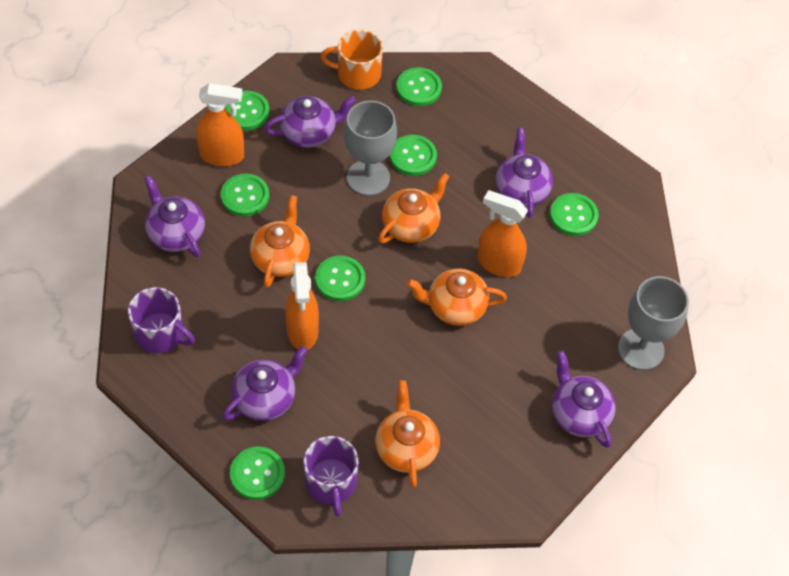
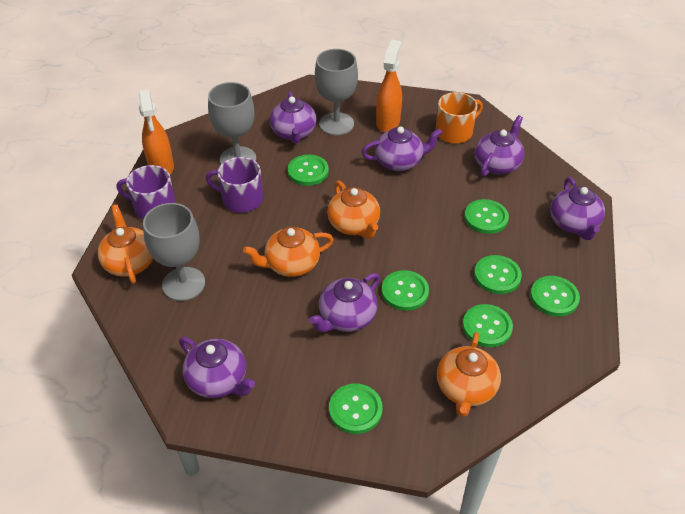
grey goblet: 2 -> 3
orange spray bottle: 3 -> 2
purple teapot: 5 -> 6

